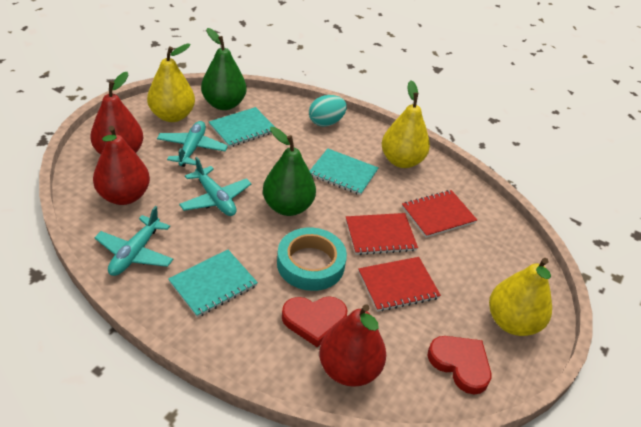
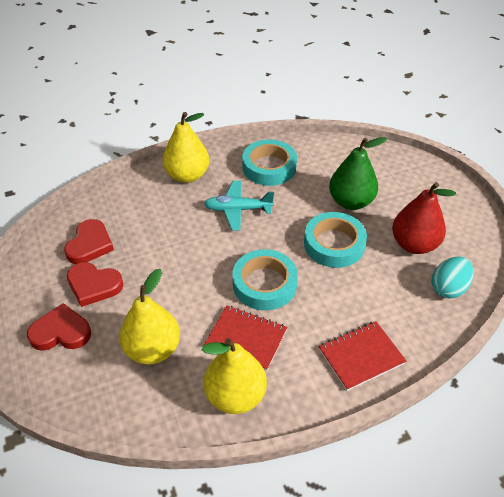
green pear: 2 -> 1
red heart: 2 -> 3
red notebook: 3 -> 2
red pear: 3 -> 1
turquoise notebook: 3 -> 0
turquoise plane: 3 -> 1
turquoise tape: 1 -> 3

